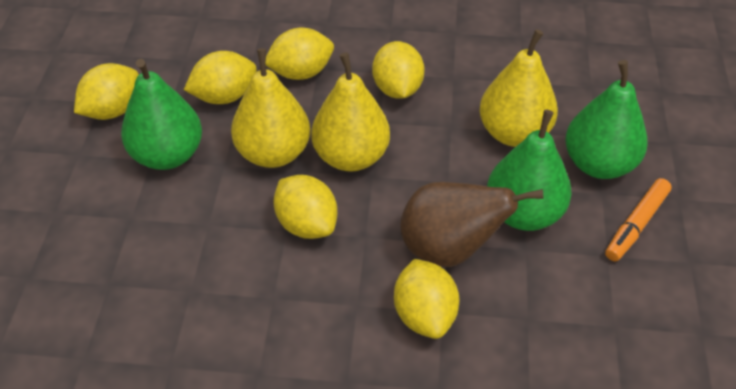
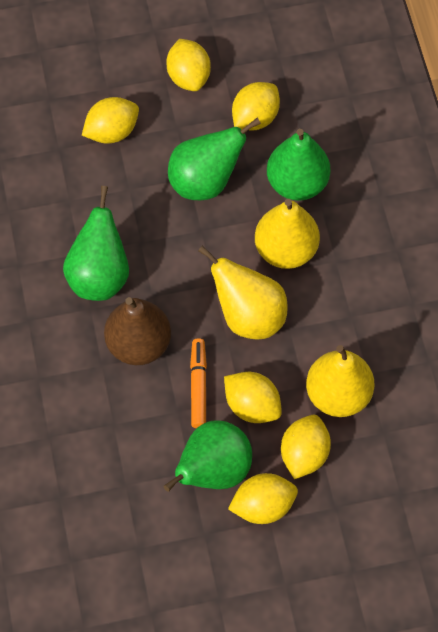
green pear: 3 -> 4

